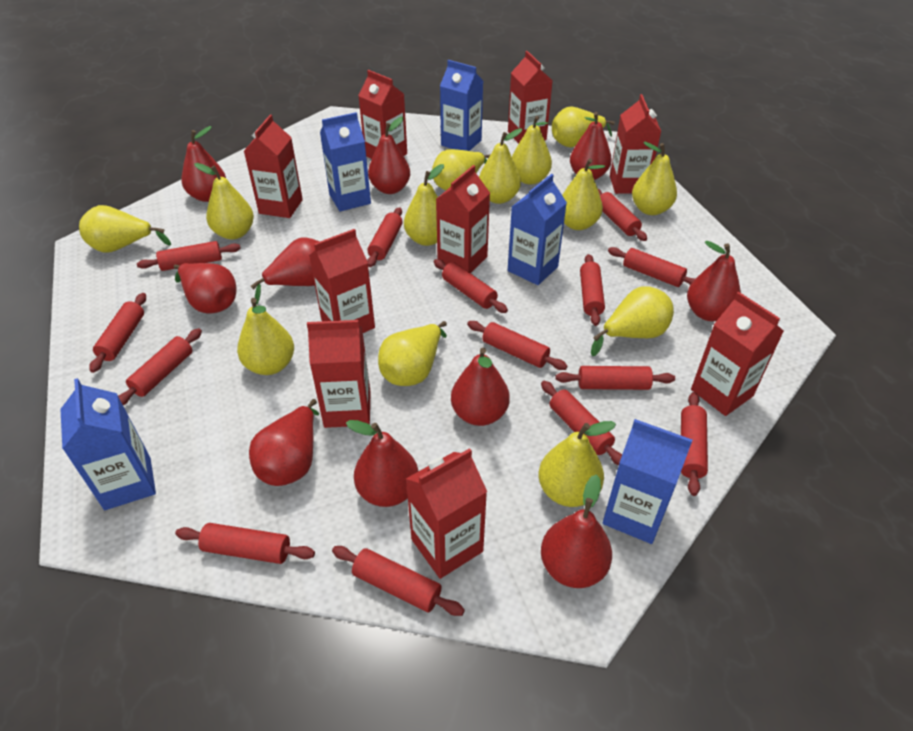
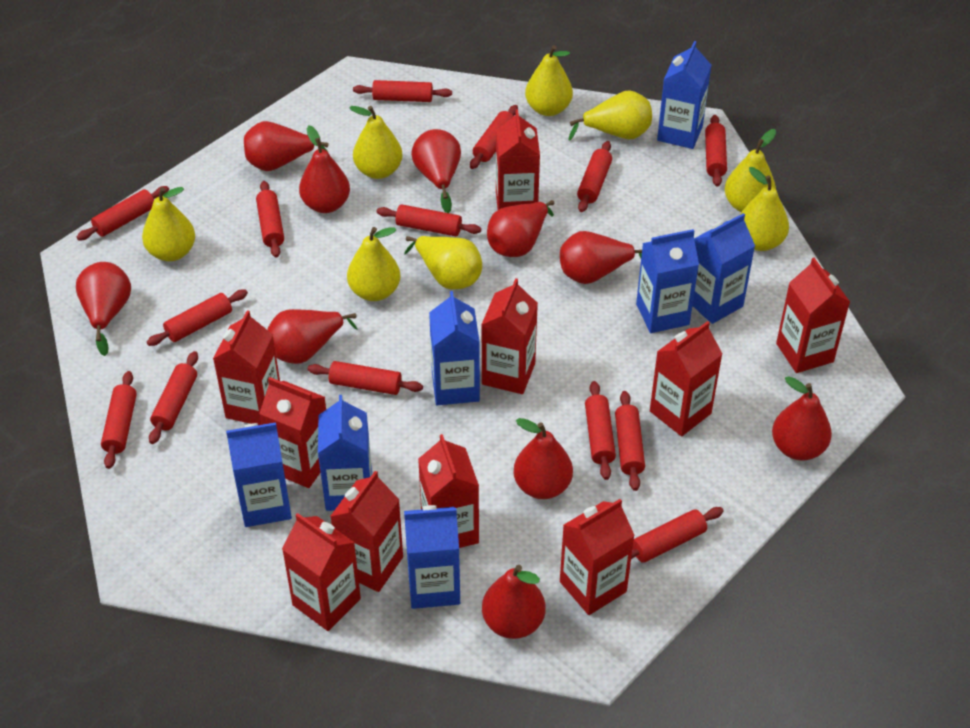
blue carton: 5 -> 7
red carton: 9 -> 10
yellow pear: 13 -> 8

